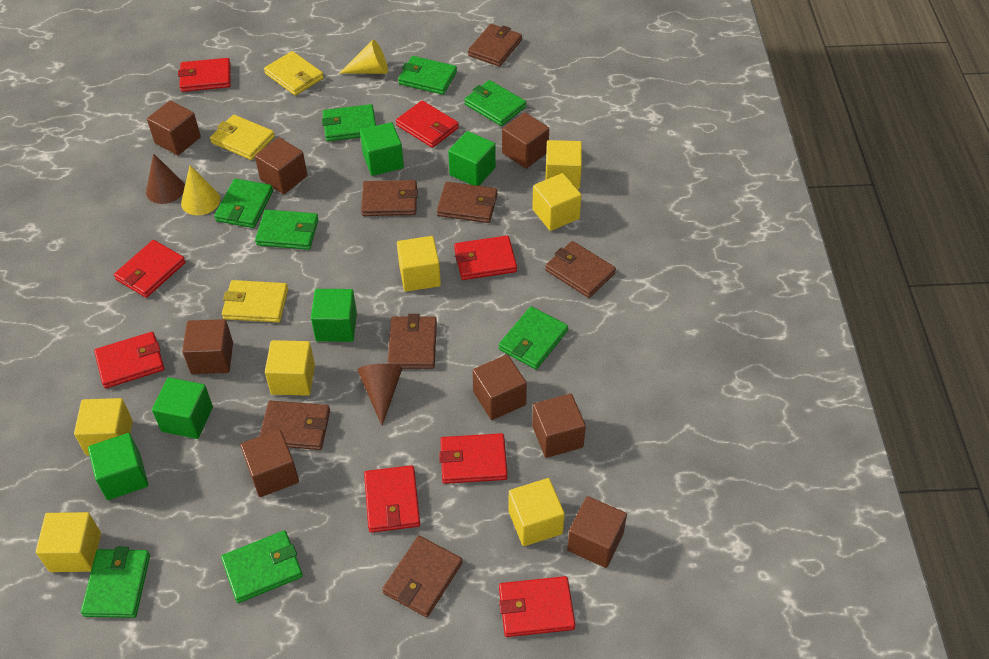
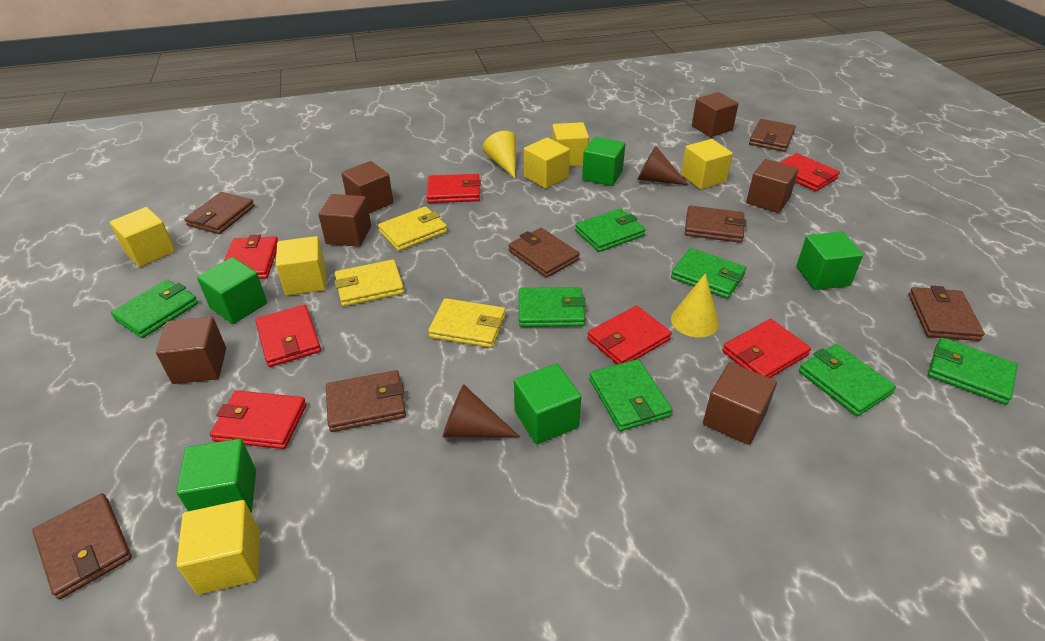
brown cube: 8 -> 6
green wallet: 8 -> 7
red wallet: 8 -> 7
yellow cube: 7 -> 6

